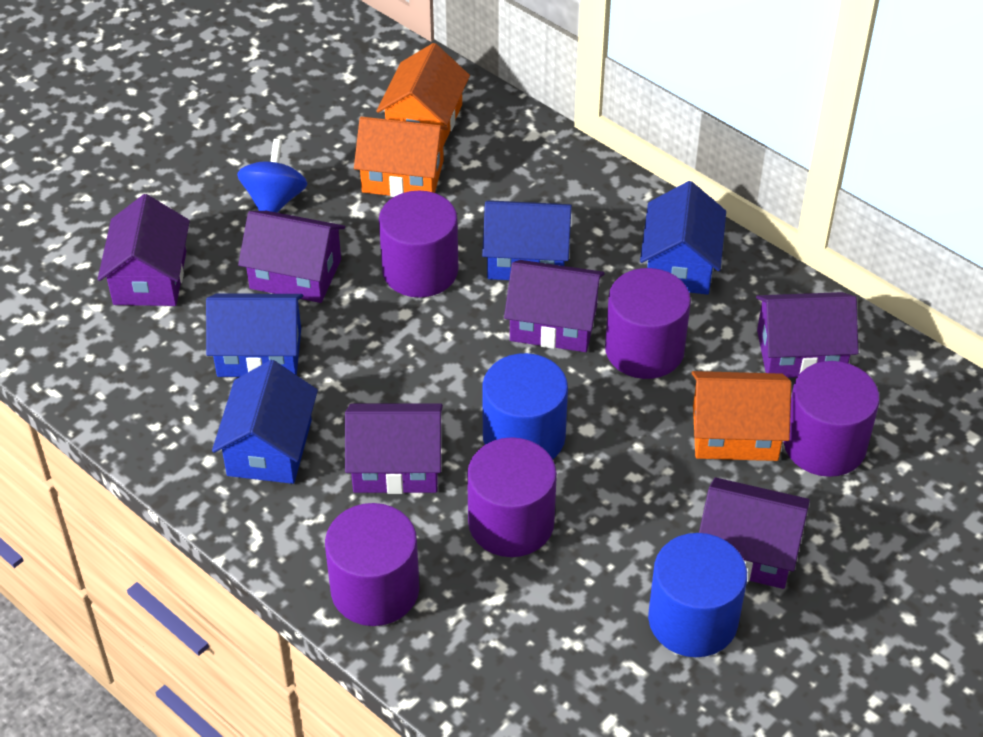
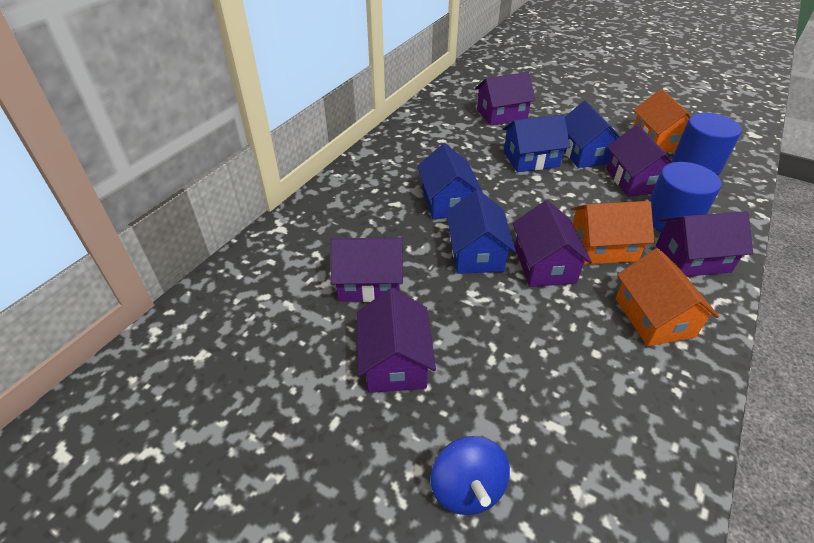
purple cylinder: 5 -> 0

